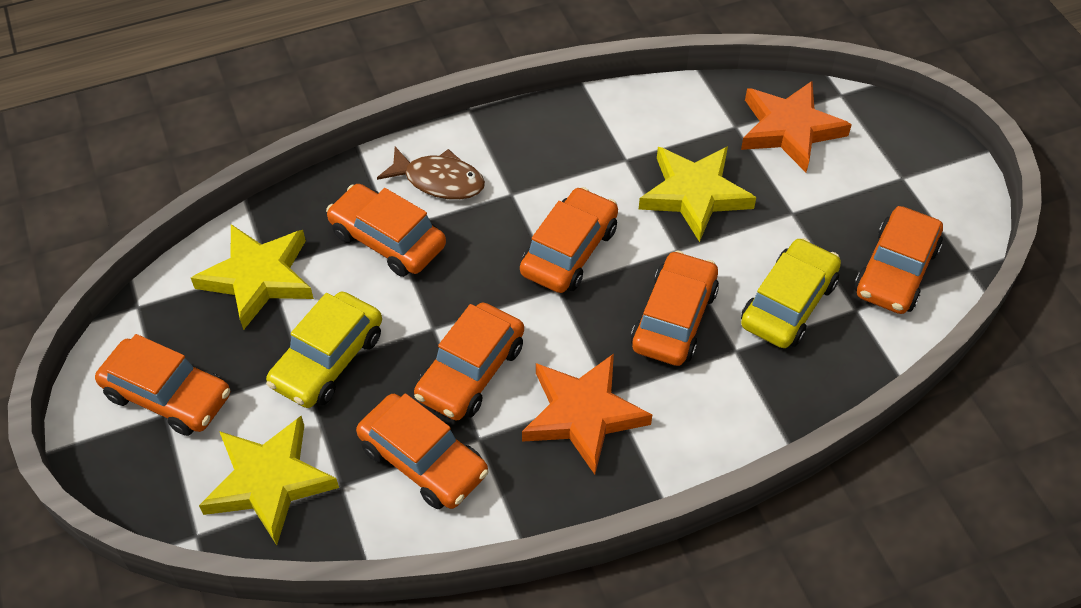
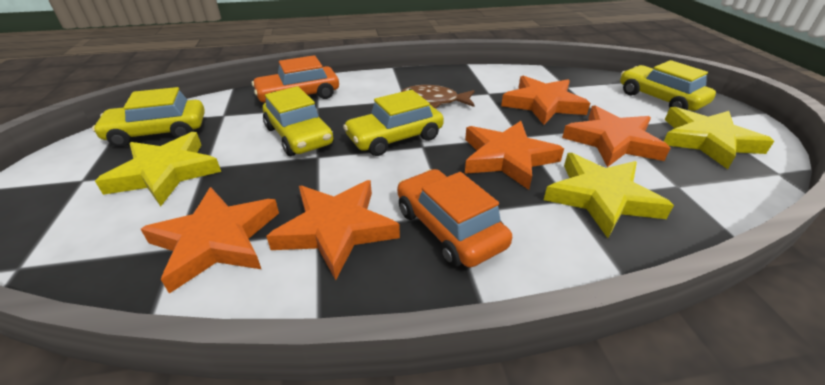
orange car: 7 -> 2
orange star: 2 -> 5
yellow car: 2 -> 4

